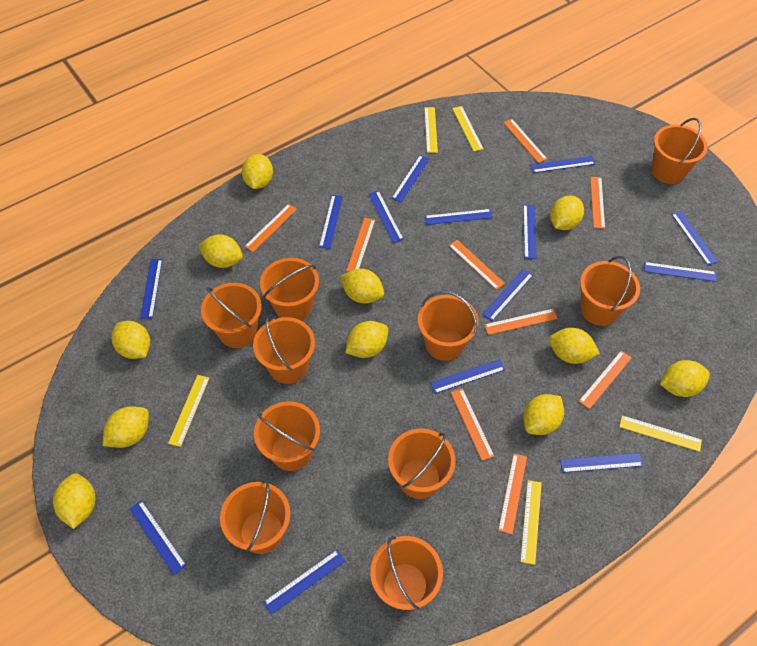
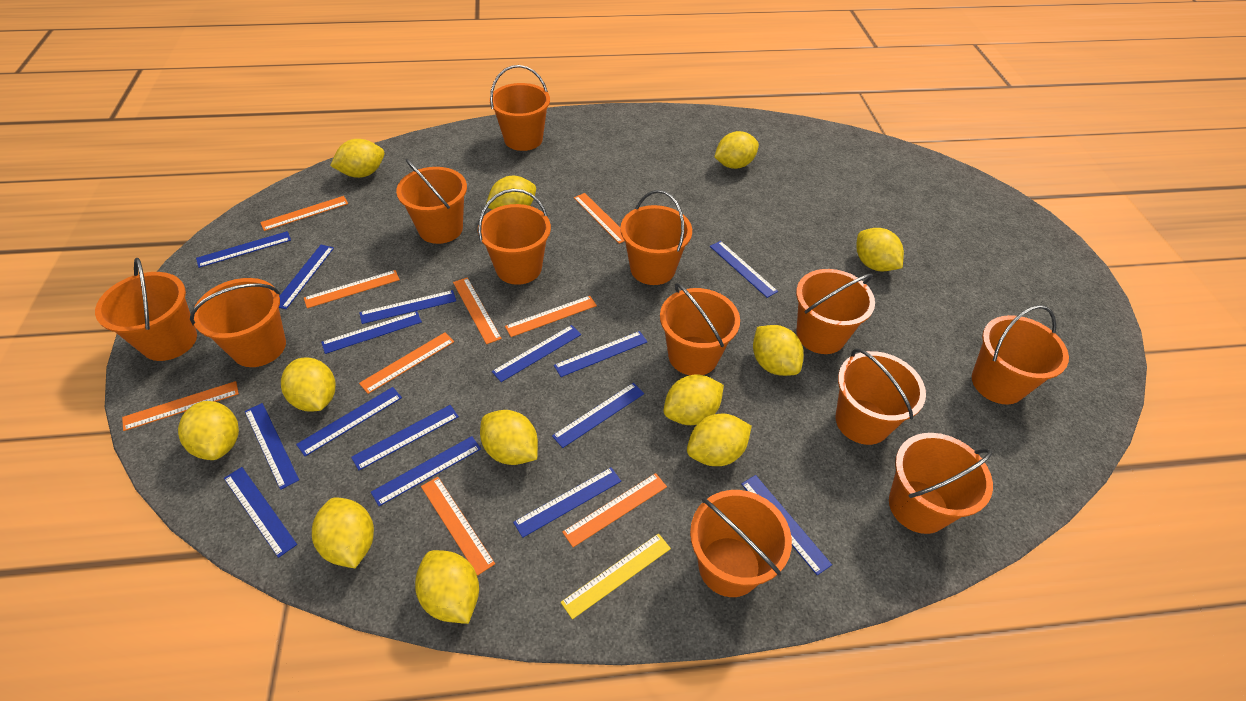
blue ruler: 14 -> 15
orange bucket: 10 -> 12
yellow lemon: 11 -> 12
yellow ruler: 5 -> 1

